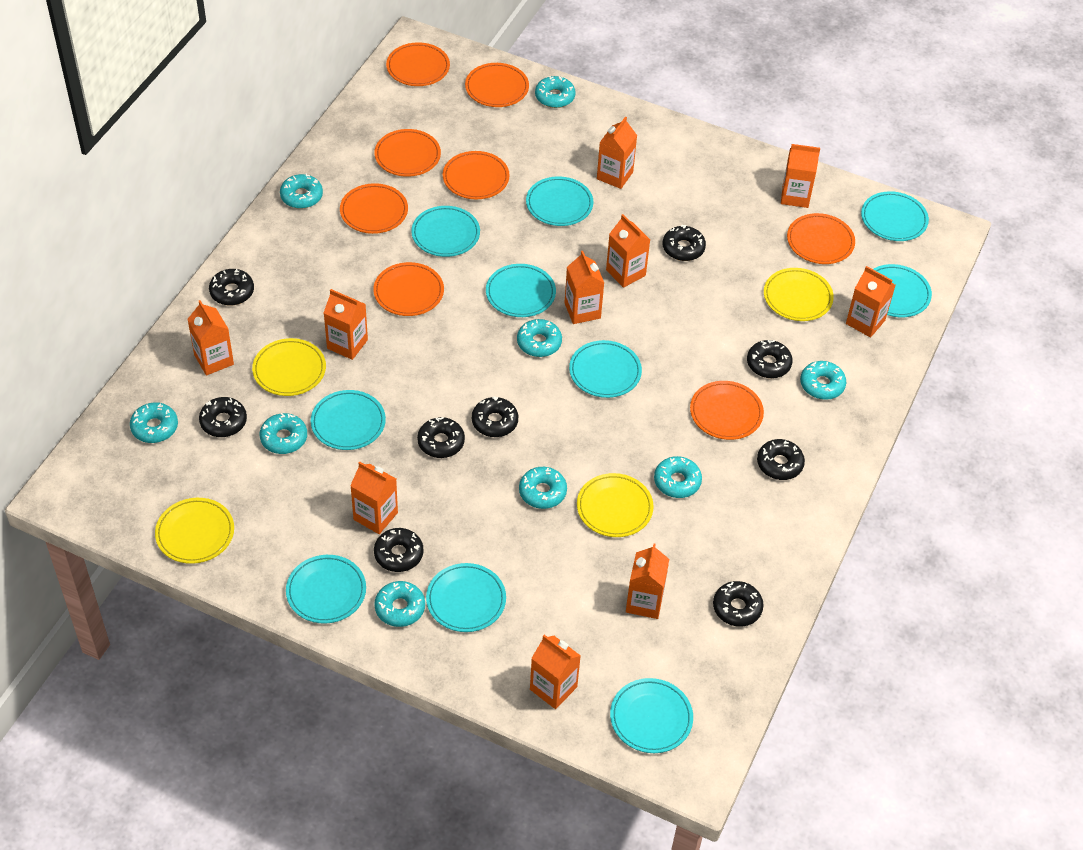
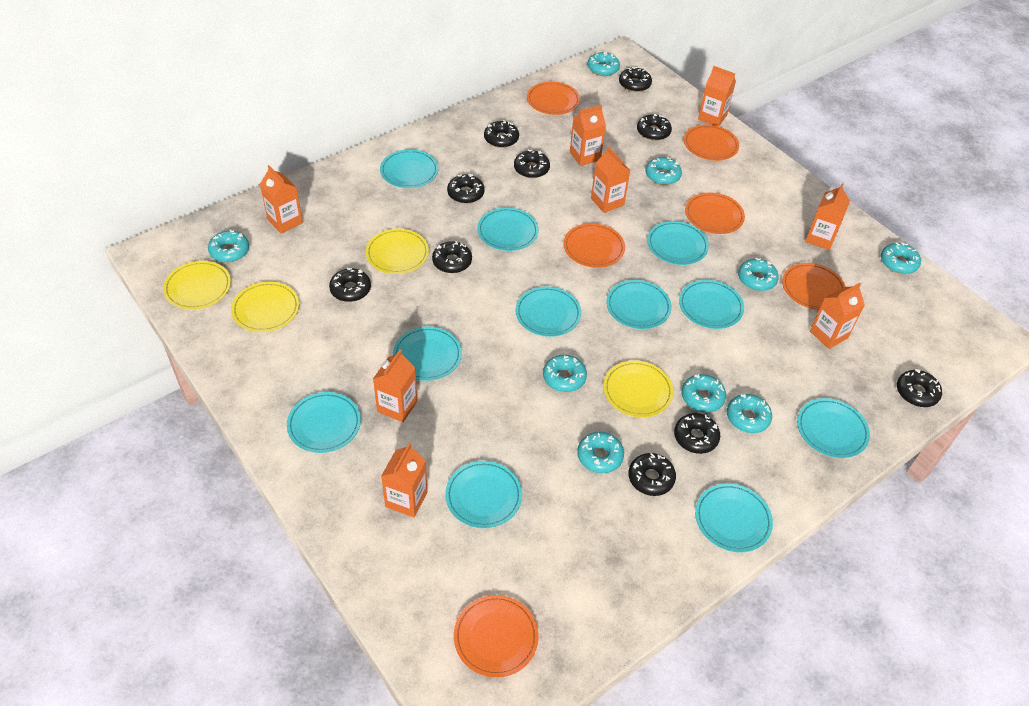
black donut: 9 -> 10
orange carton: 10 -> 8
orange plate: 8 -> 6
turquoise plate: 10 -> 11

